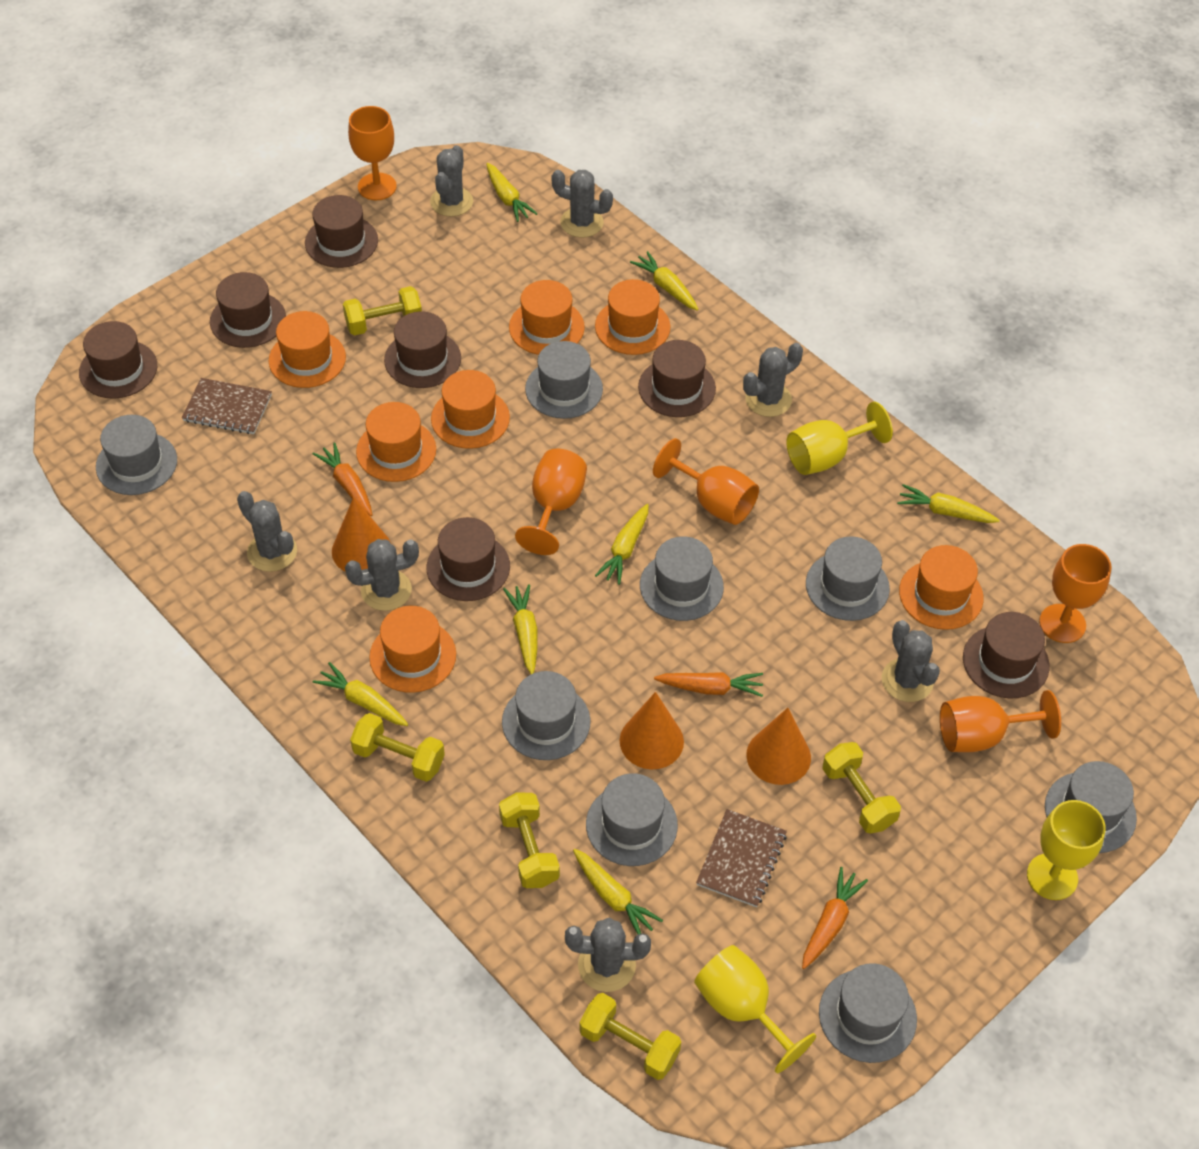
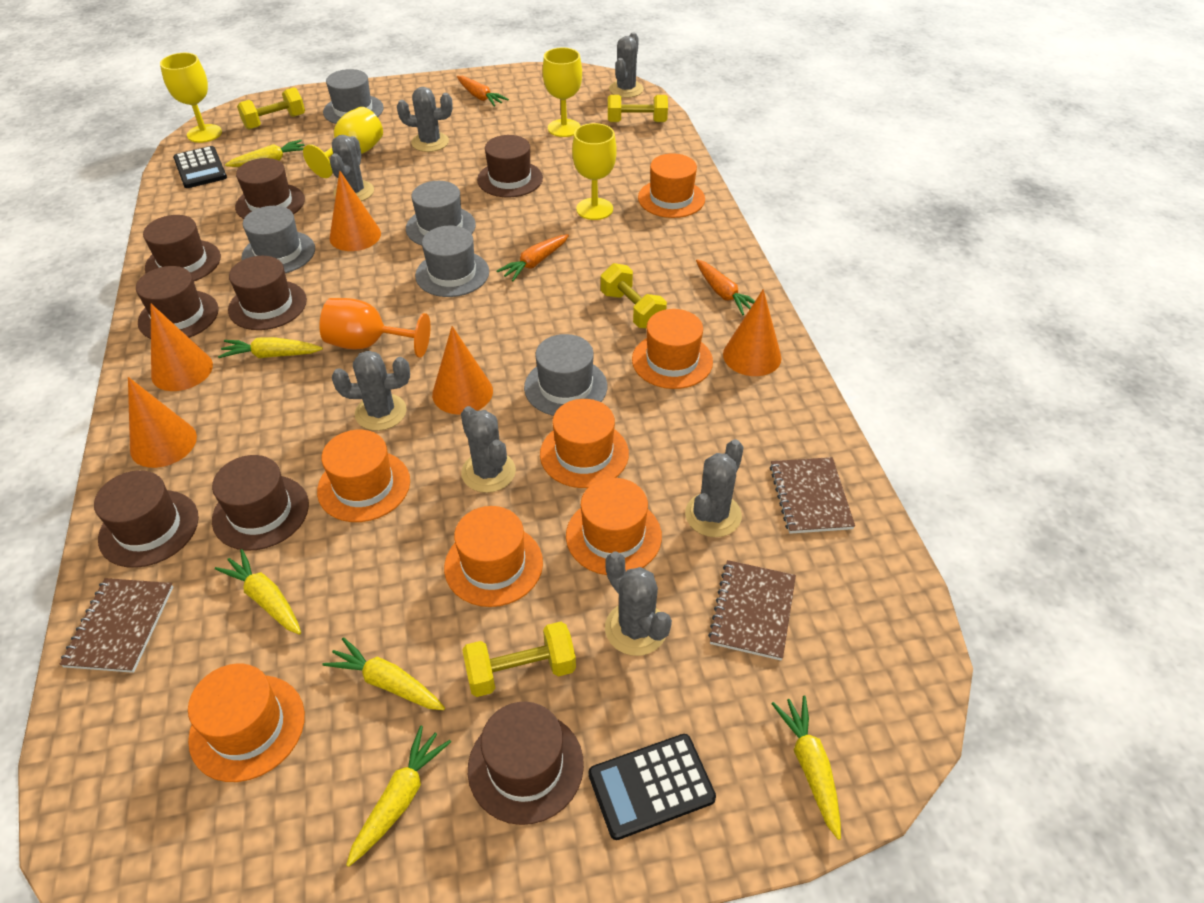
black calculator: 0 -> 2
brown hat: 7 -> 8
brown notebook: 2 -> 3
grey hat: 8 -> 5
orange cone: 3 -> 5
orange goblet: 5 -> 1
yellow carrot: 7 -> 6
yellow dumbbell: 5 -> 4
yellow goblet: 3 -> 4

